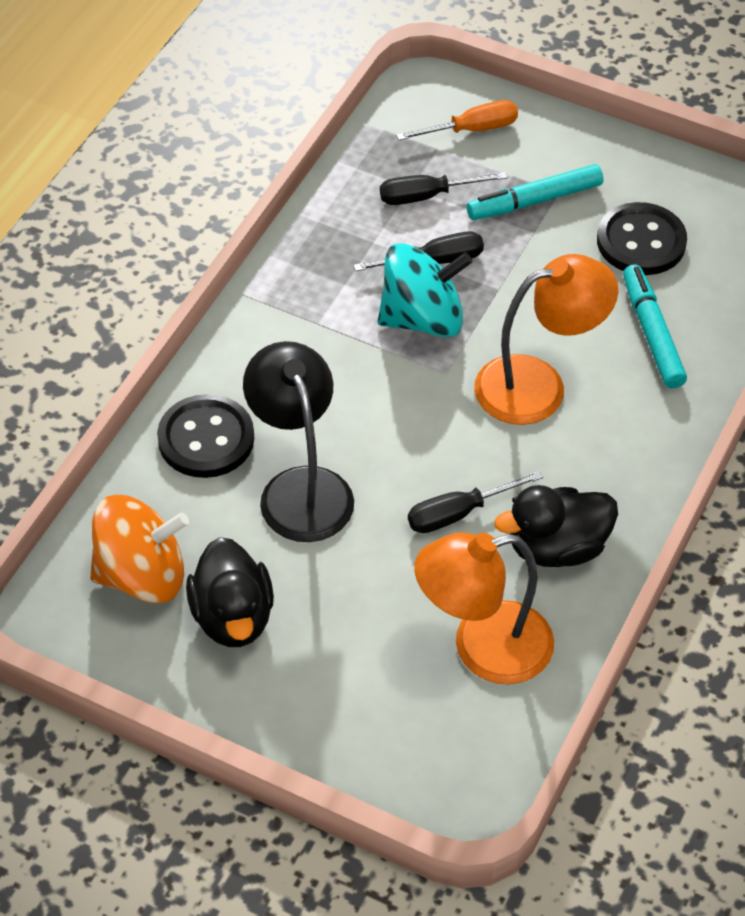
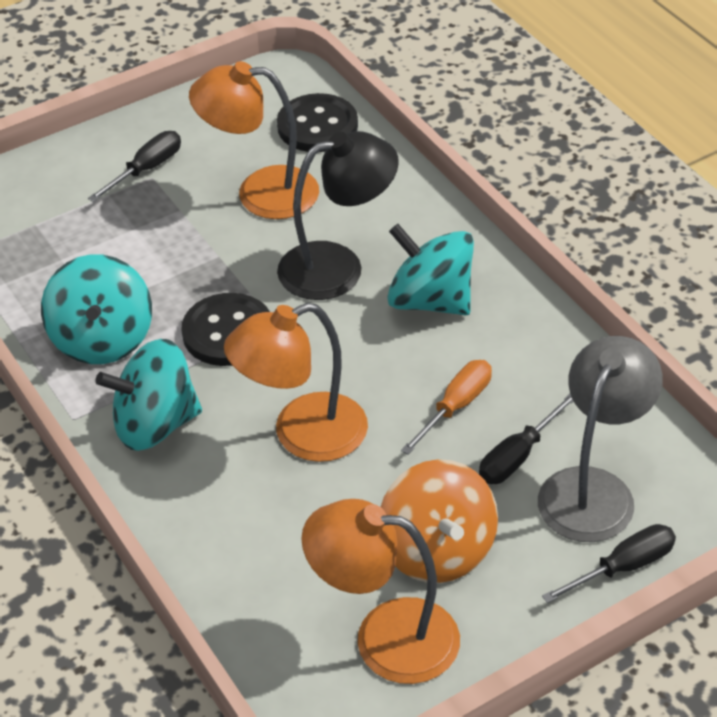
black duck: 2 -> 0
grey lamp: 0 -> 1
orange lamp: 2 -> 3
turquoise marker: 2 -> 0
turquoise spinning top: 1 -> 3

